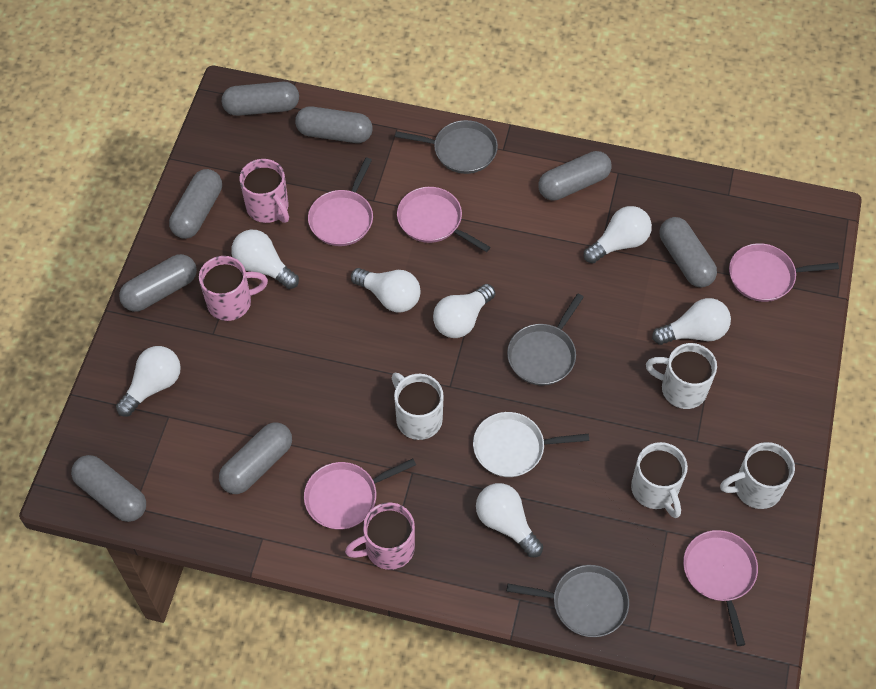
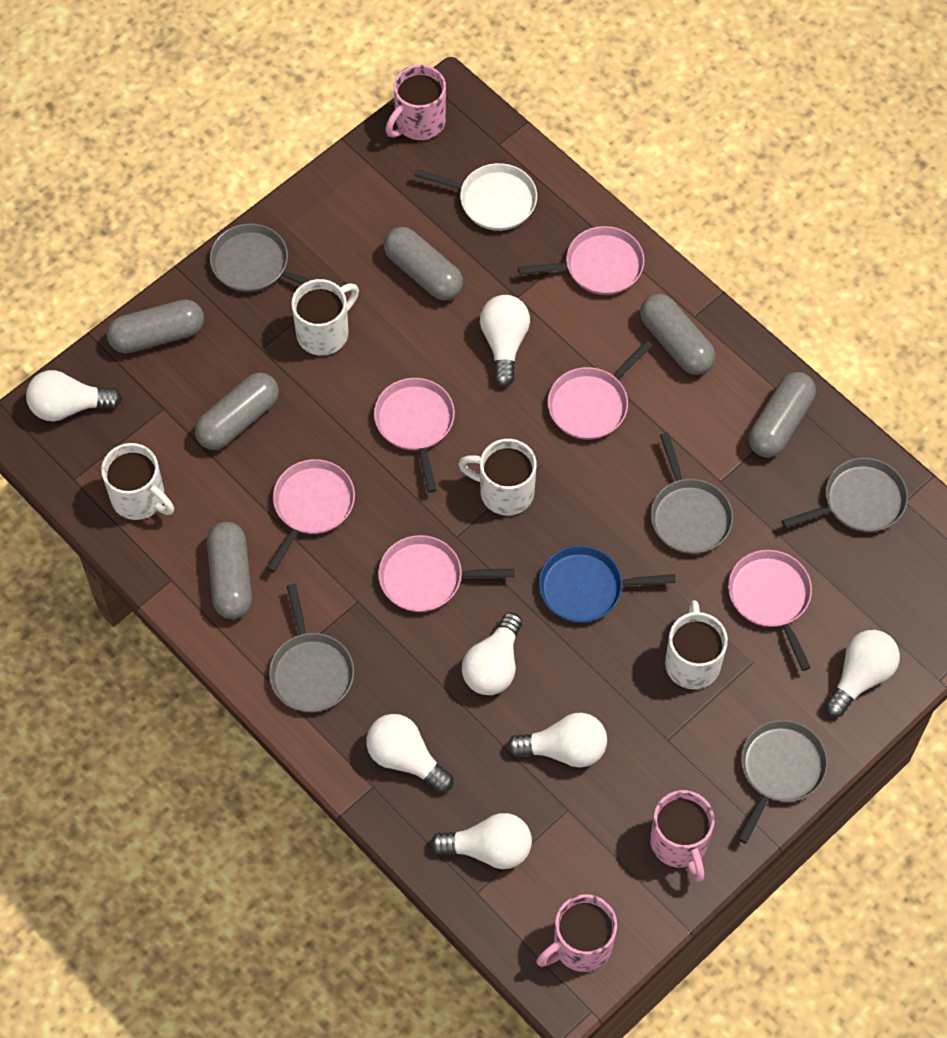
blue pan: 0 -> 1
grey capsule: 8 -> 6
grey pan: 3 -> 5
pink pan: 5 -> 6

